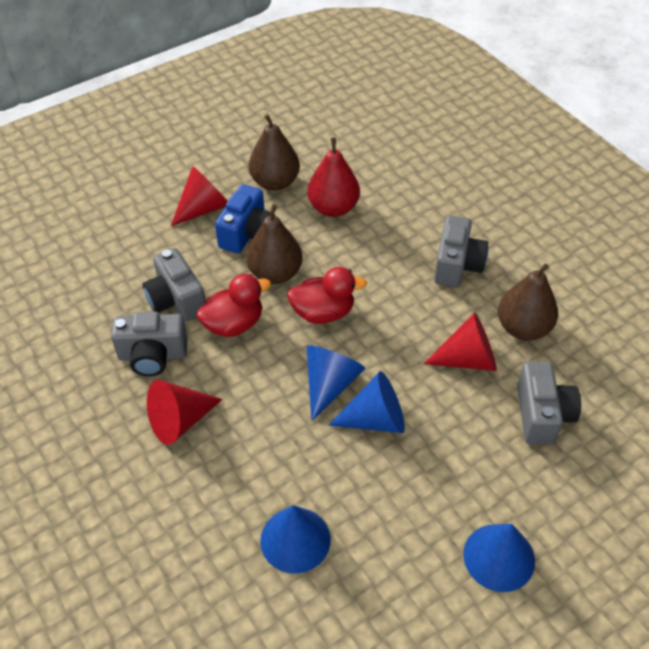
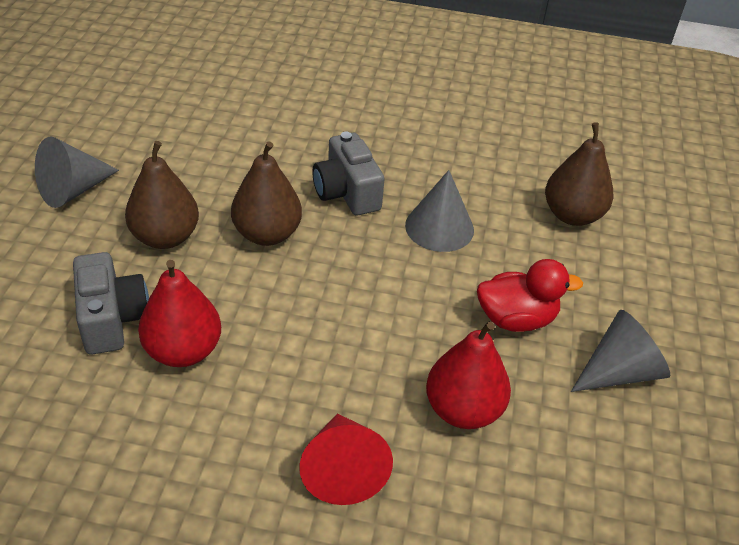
blue camera: 1 -> 0
blue cone: 4 -> 0
grey camera: 4 -> 2
grey cone: 0 -> 3
red cone: 3 -> 1
red duck: 2 -> 1
red pear: 1 -> 2

